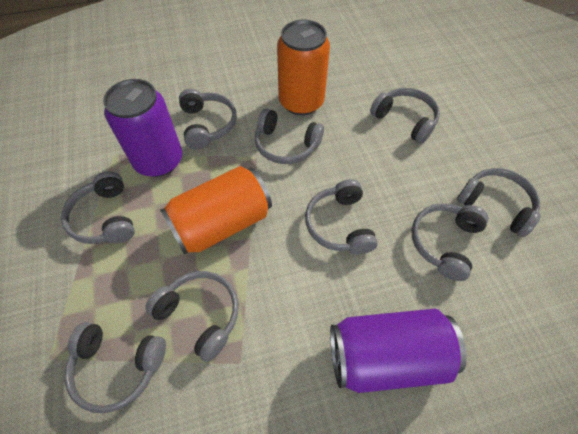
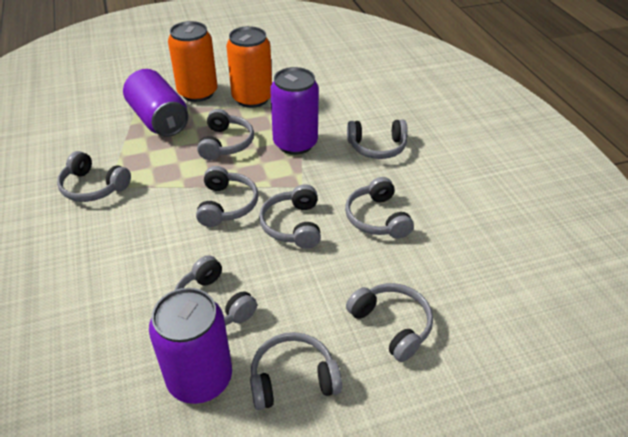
purple can: 2 -> 3

